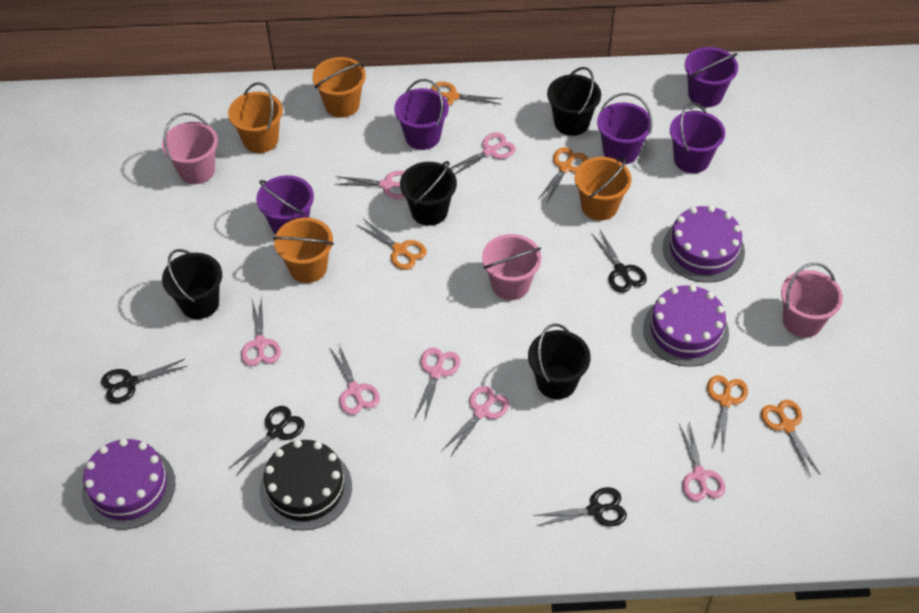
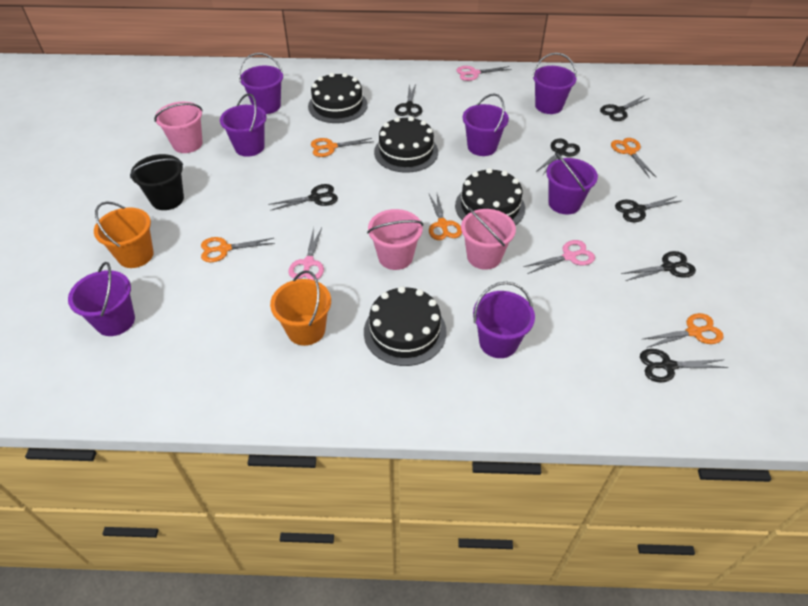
black bucket: 4 -> 1
black cake: 1 -> 4
black scissors: 4 -> 7
orange bucket: 4 -> 2
pink scissors: 7 -> 3
purple bucket: 5 -> 7
purple cake: 3 -> 0

